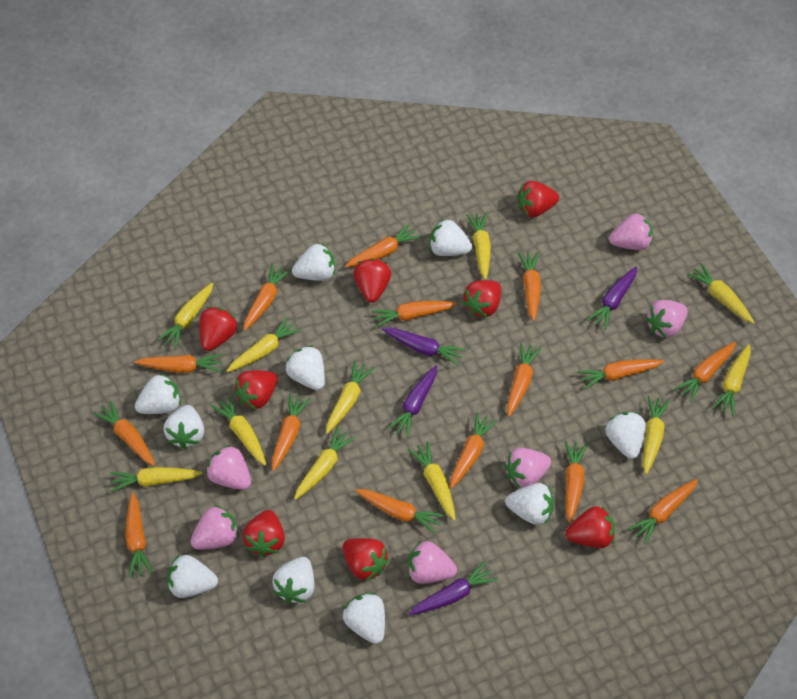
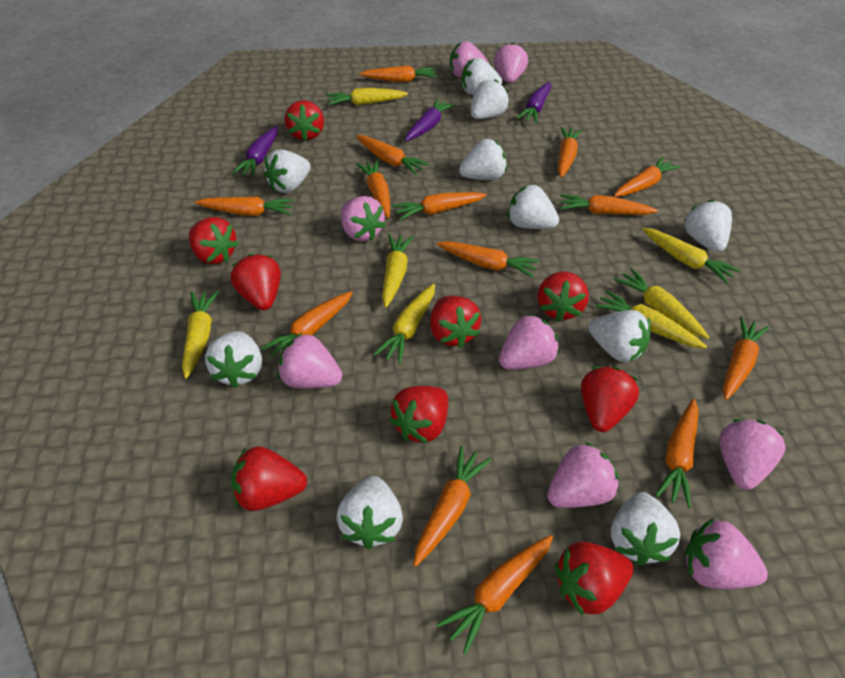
orange carrot: 15 -> 14
pink strawberry: 6 -> 8
purple carrot: 4 -> 3
red strawberry: 8 -> 9
yellow carrot: 11 -> 7

